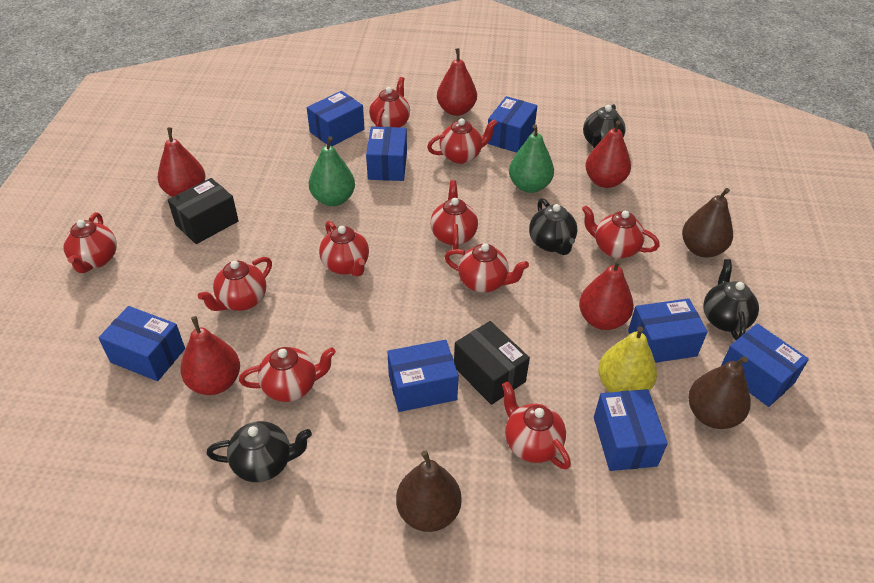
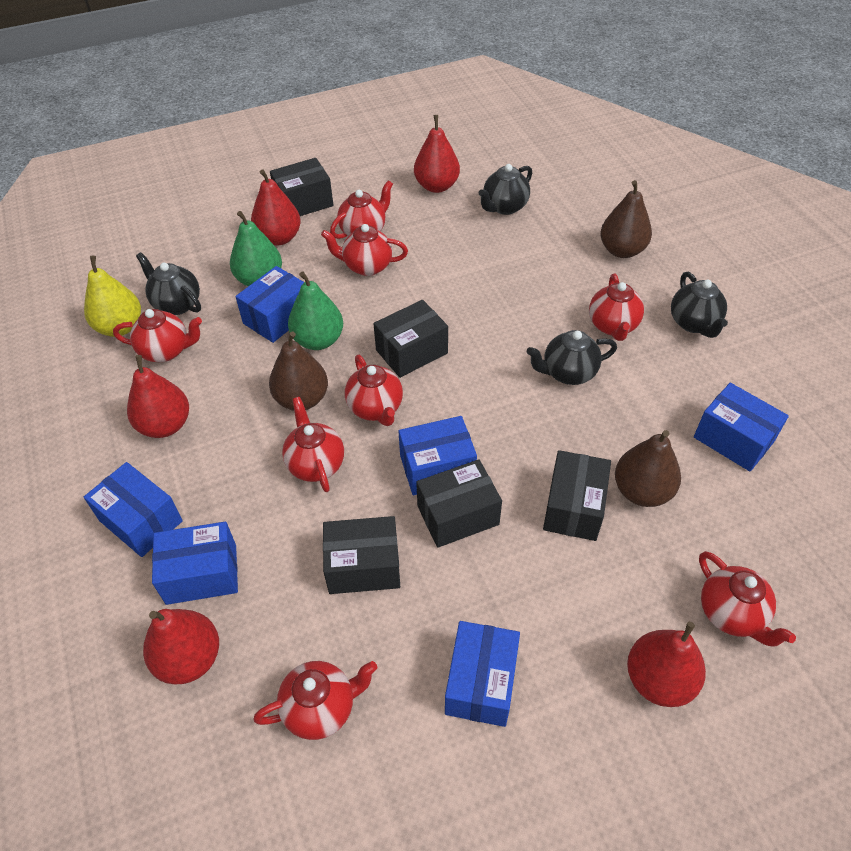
black box: 2 -> 5
blue box: 8 -> 6
red teapot: 10 -> 8

